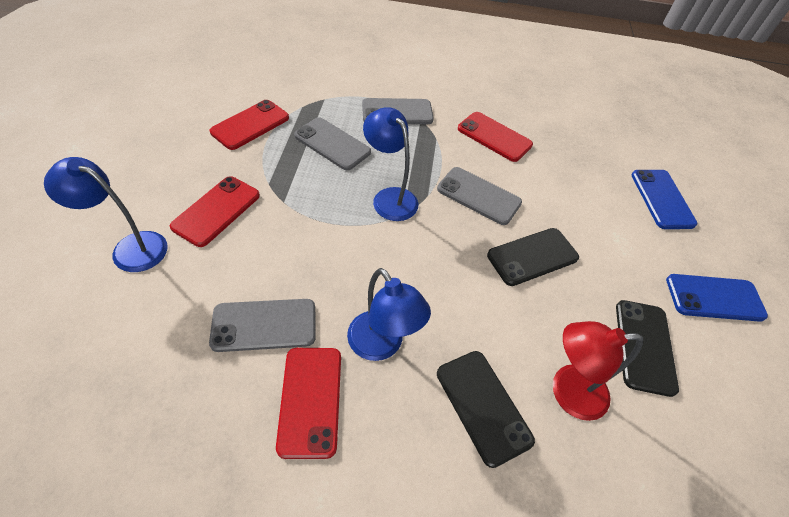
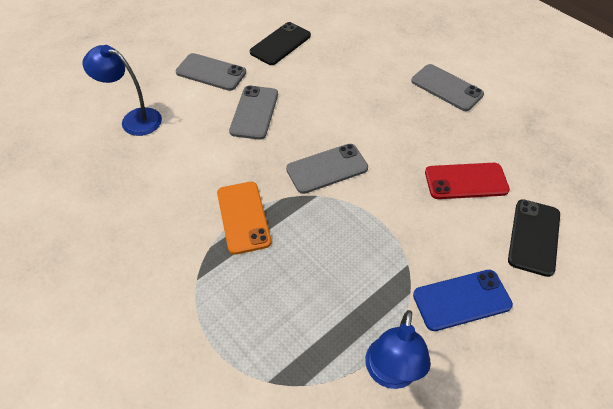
black phone: 3 -> 2
blue lamp: 3 -> 2
blue phone: 2 -> 1
orange phone: 0 -> 1
red lamp: 1 -> 0
red phone: 4 -> 1

